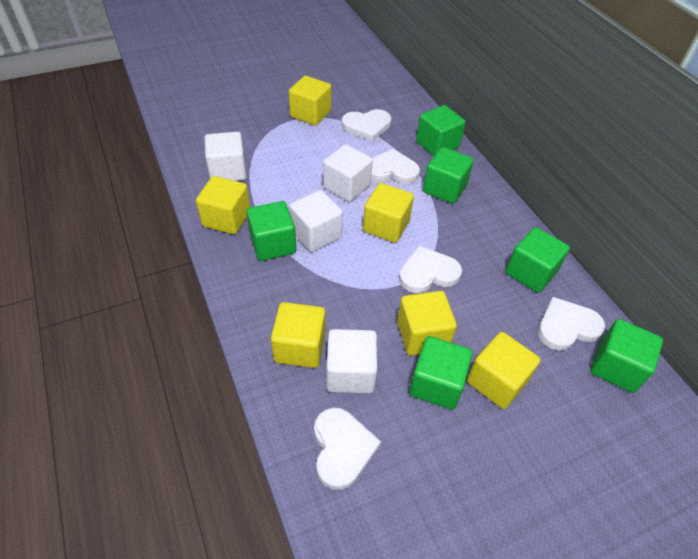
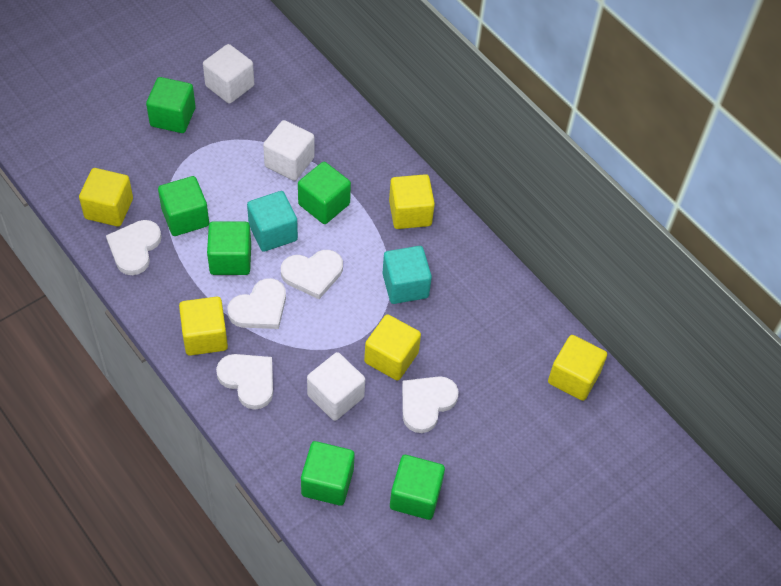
turquoise cube: 0 -> 2
white cube: 4 -> 3
yellow cube: 6 -> 5

